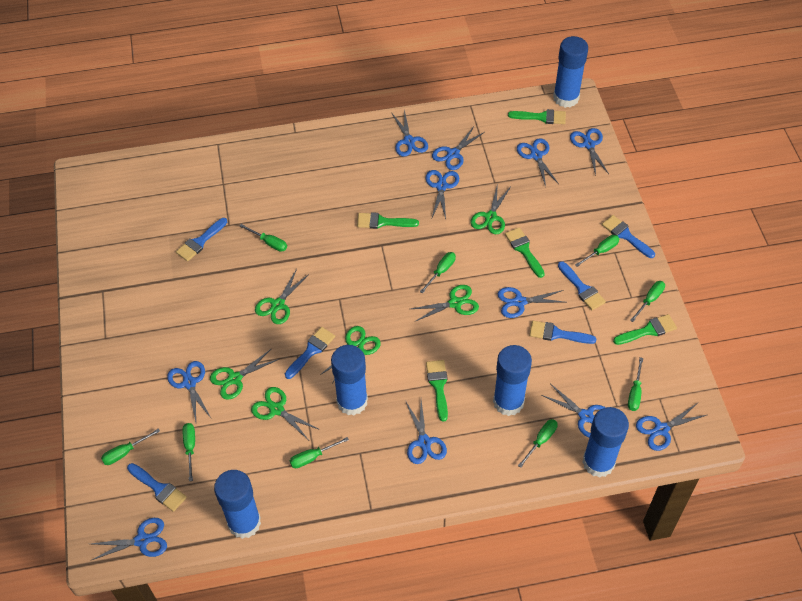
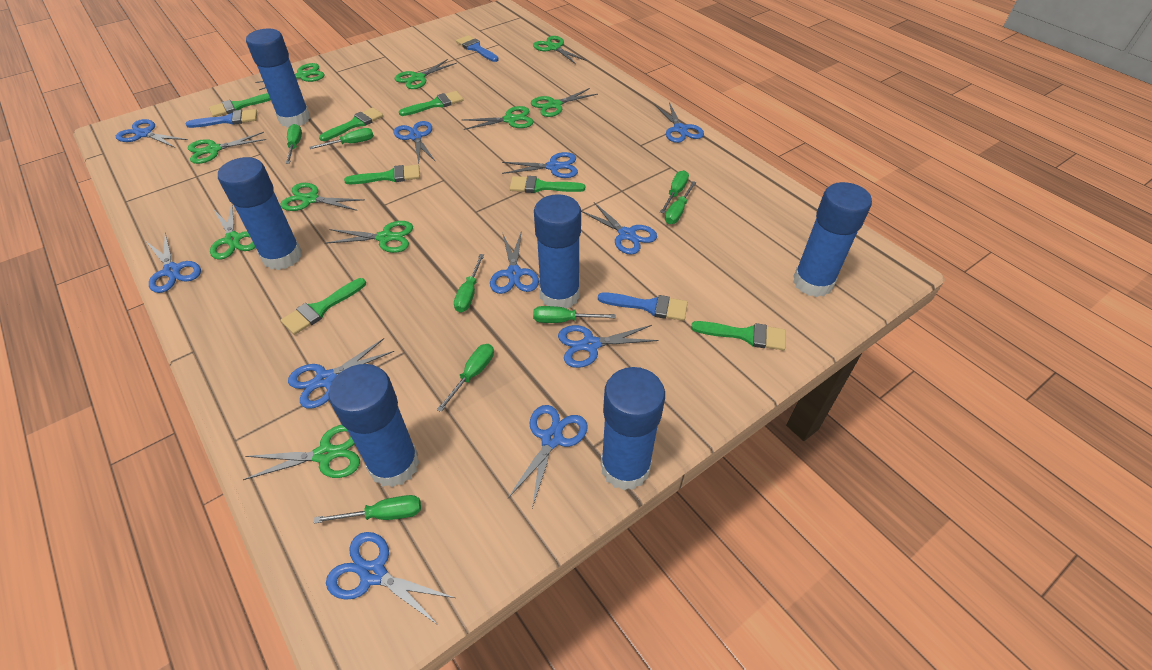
blue brush: 6 -> 3
blue glue stick: 5 -> 6
green brush: 5 -> 7
green scissors: 6 -> 10
green screwdriver: 9 -> 8

